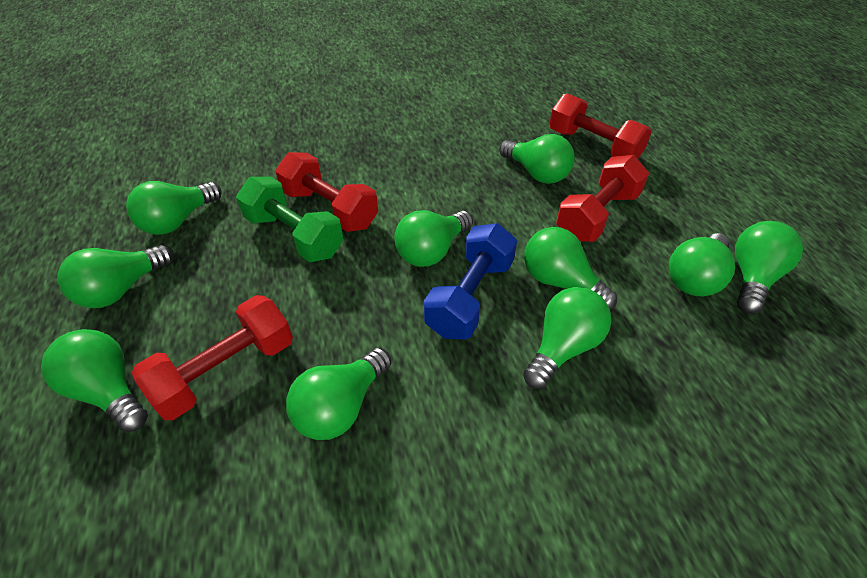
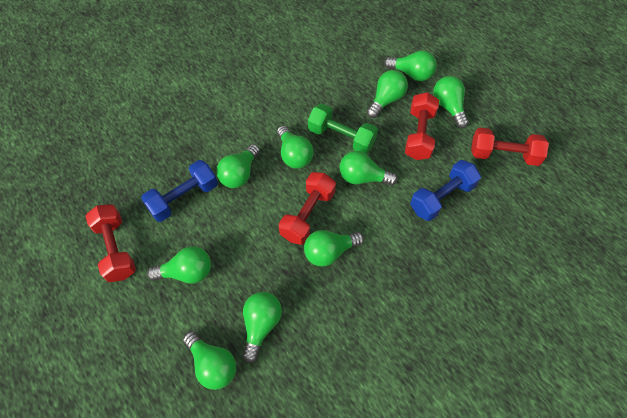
blue dumbbell: 1 -> 2

